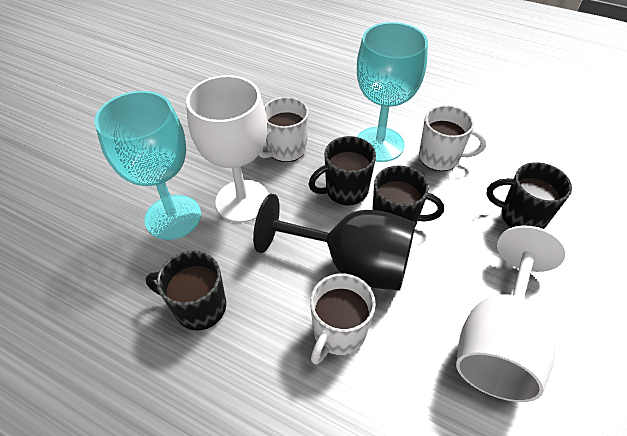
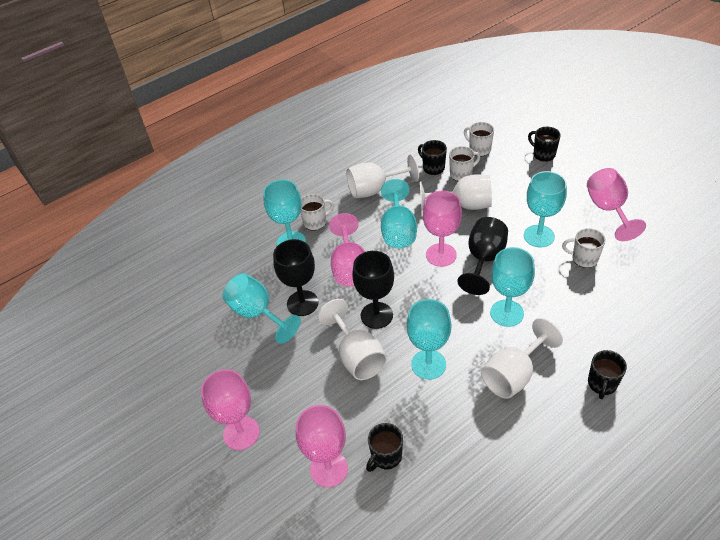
black goblet: 1 -> 3
pink goblet: 0 -> 5
turquoise goblet: 2 -> 6
white goblet: 2 -> 4
white mug: 3 -> 4

